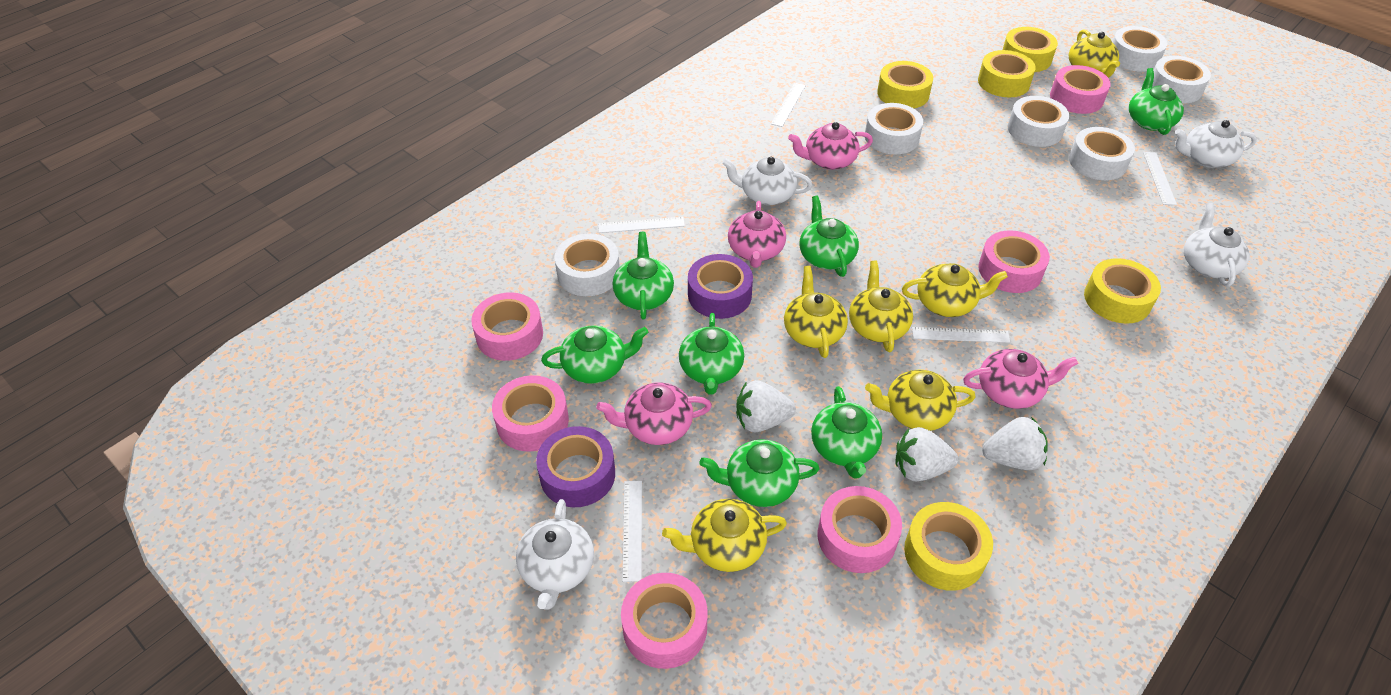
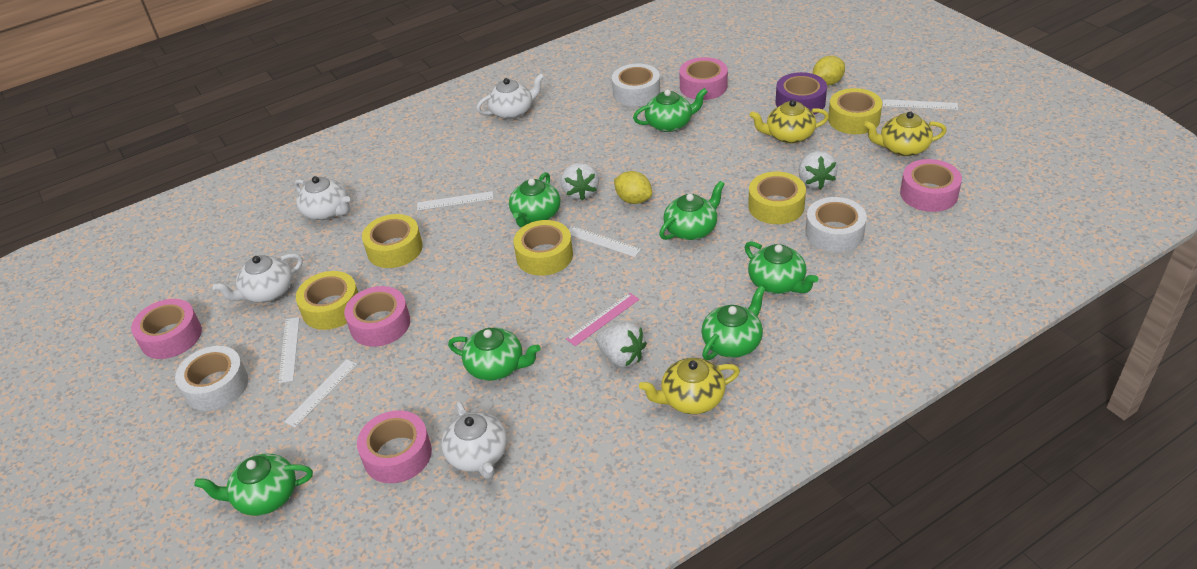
pink ruler: 0 -> 1
pink tape: 6 -> 5
pink teapot: 4 -> 0
purple tape: 2 -> 1
white tape: 6 -> 3
yellow lemon: 0 -> 2
yellow teapot: 6 -> 3

